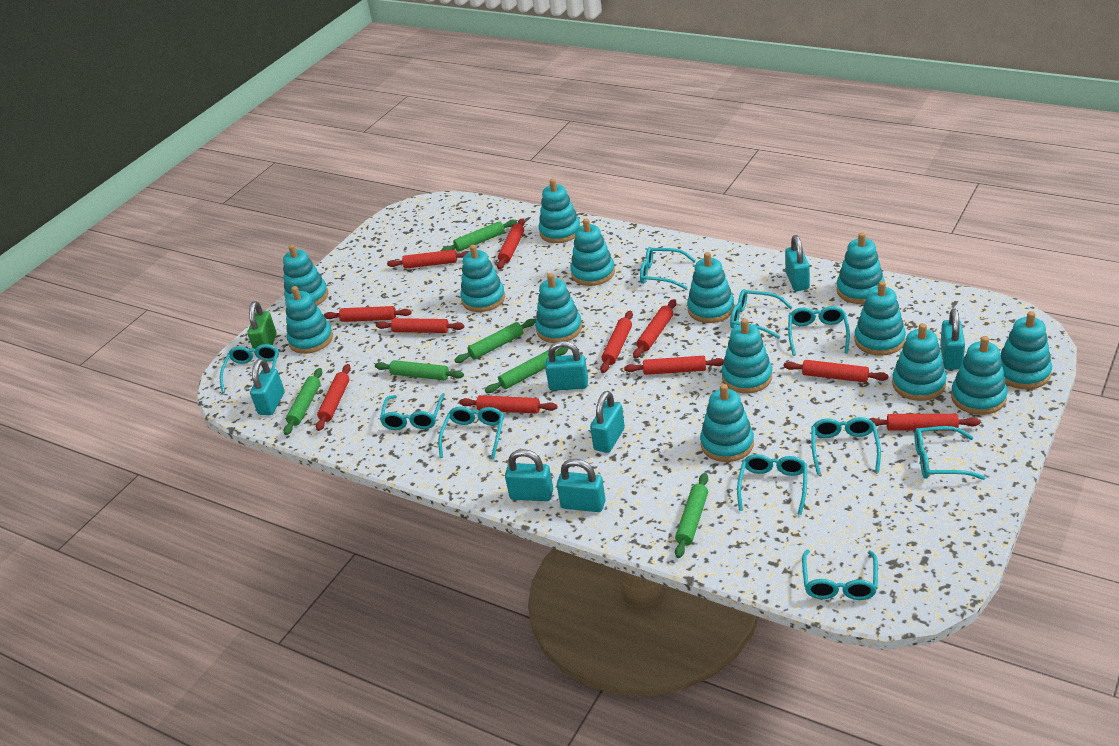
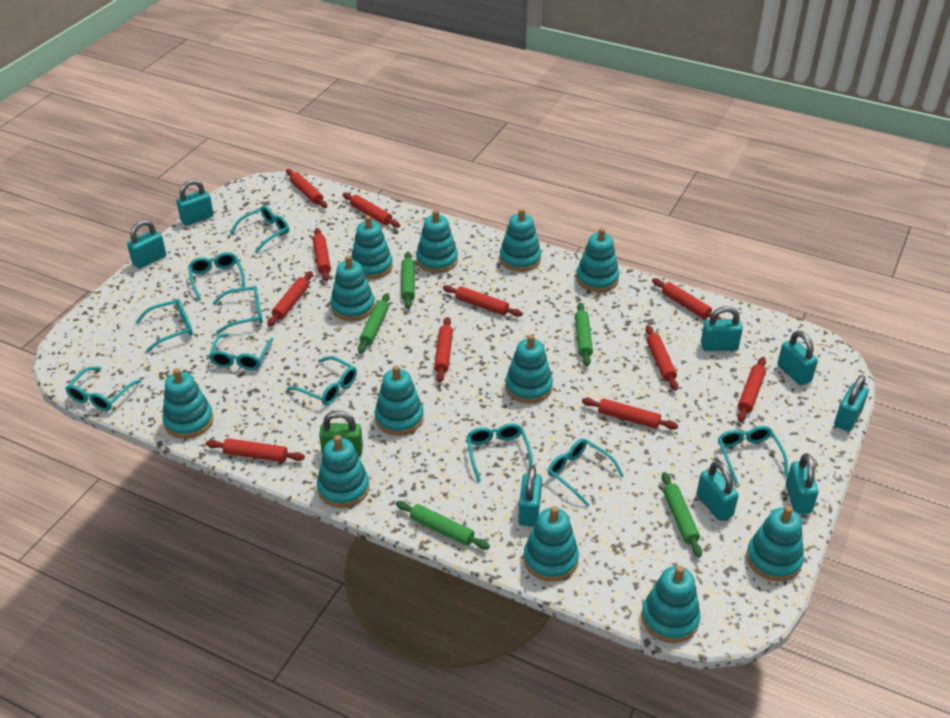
green rolling pin: 6 -> 5
turquoise padlock: 7 -> 8
turquoise stacking toy: 14 -> 12

